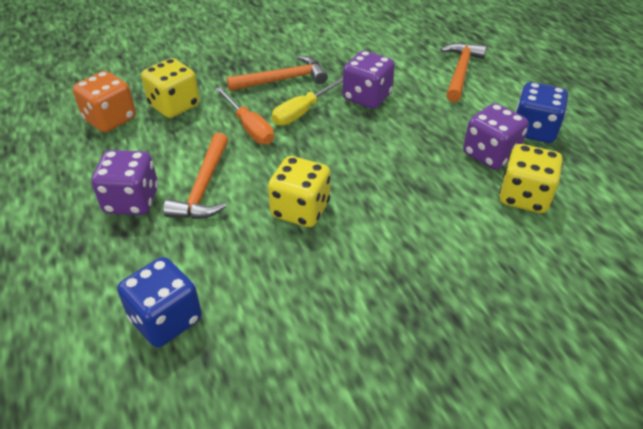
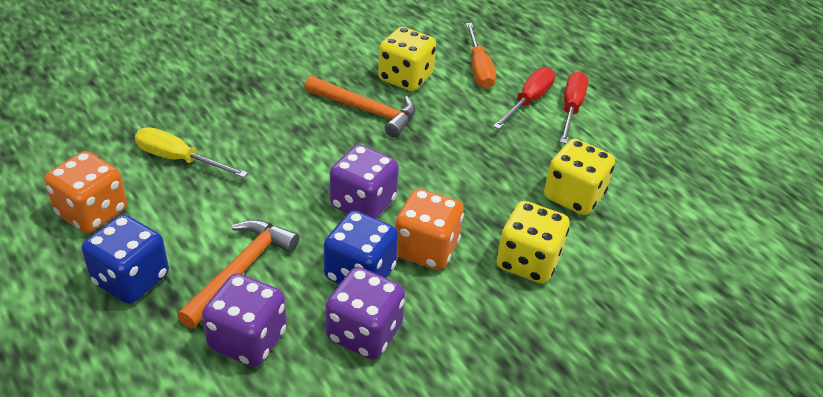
orange dice: 1 -> 2
orange hammer: 3 -> 2
red screwdriver: 0 -> 2

